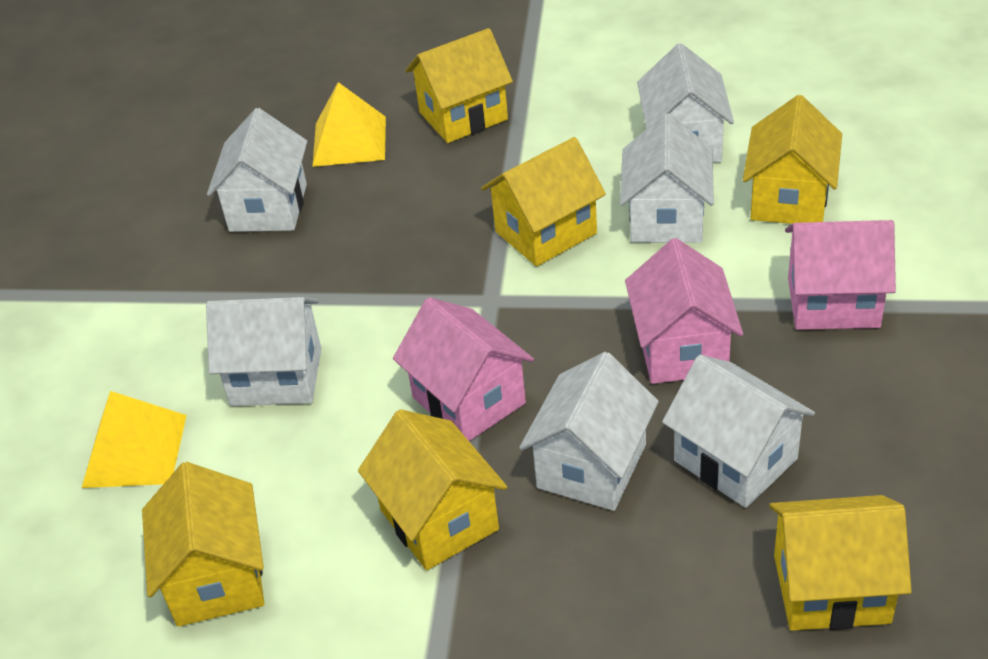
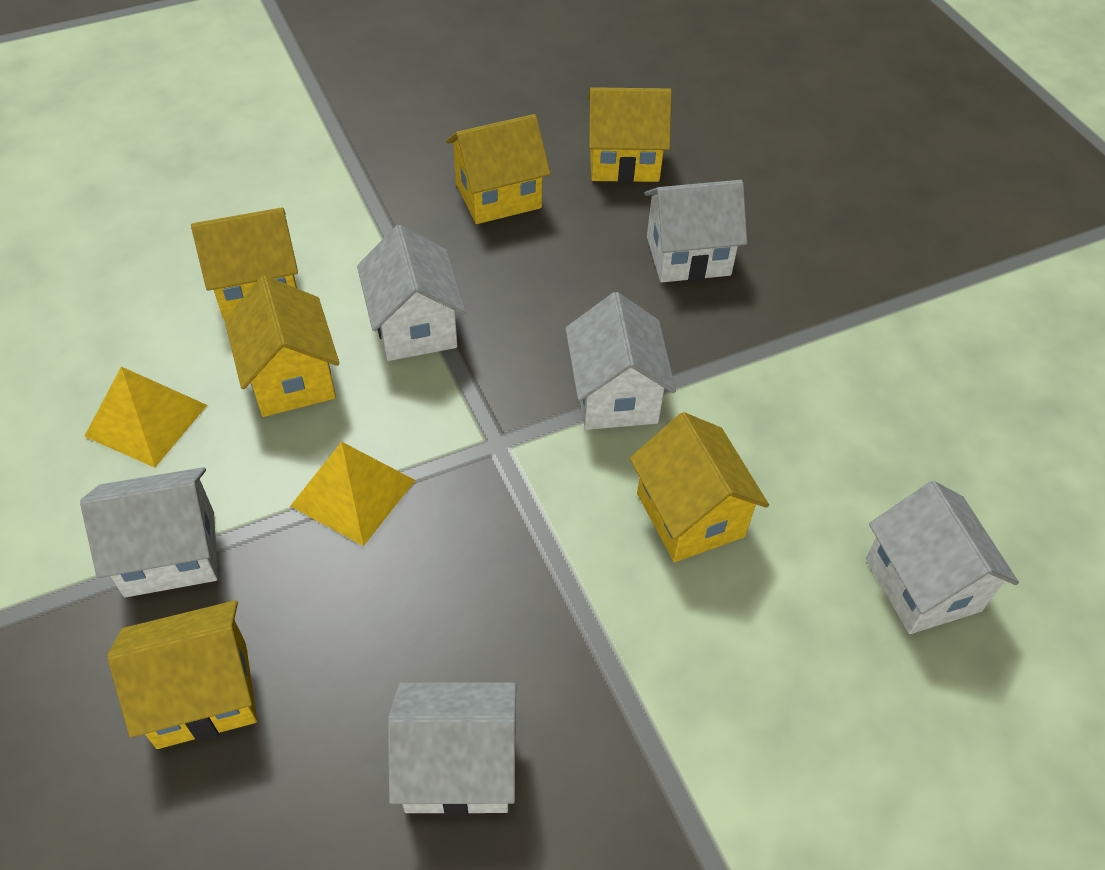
pink house: 3 -> 0

